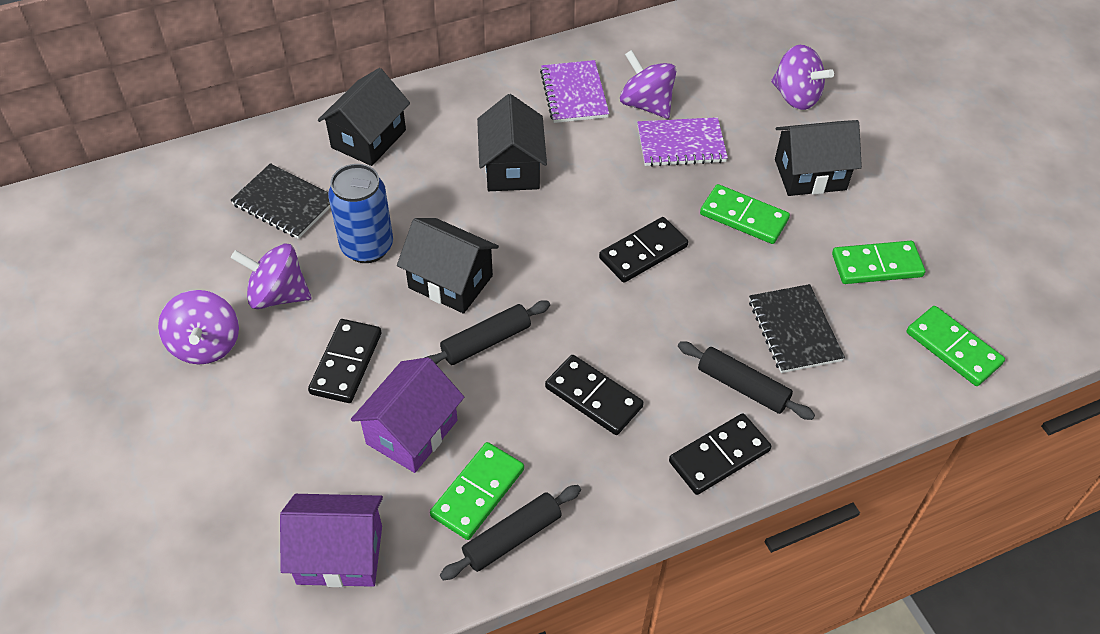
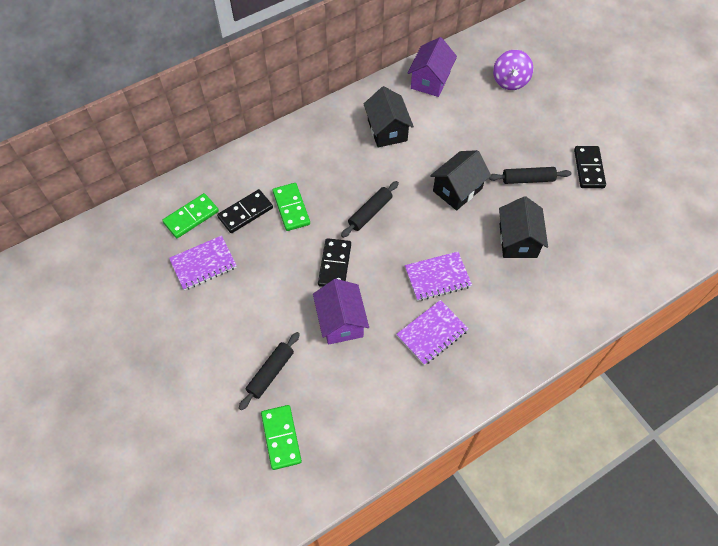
black domino: 4 -> 3
black house: 4 -> 3
black notebook: 2 -> 0
blue can: 1 -> 0
green domino: 4 -> 3
purple notebook: 2 -> 3
purple spinning top: 4 -> 1

